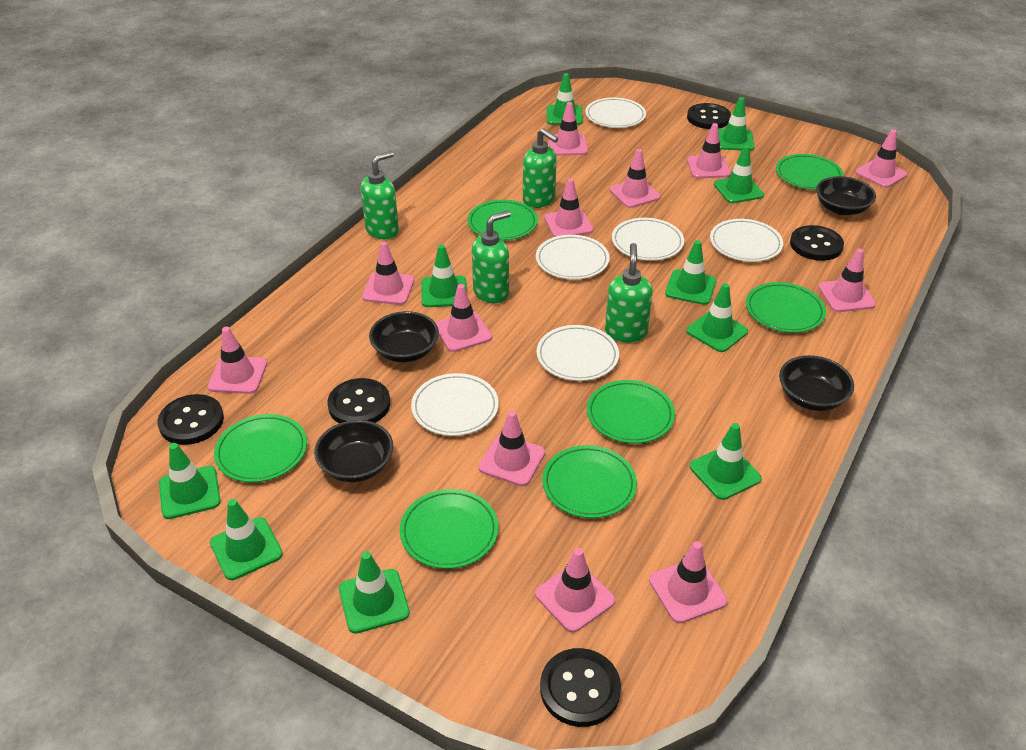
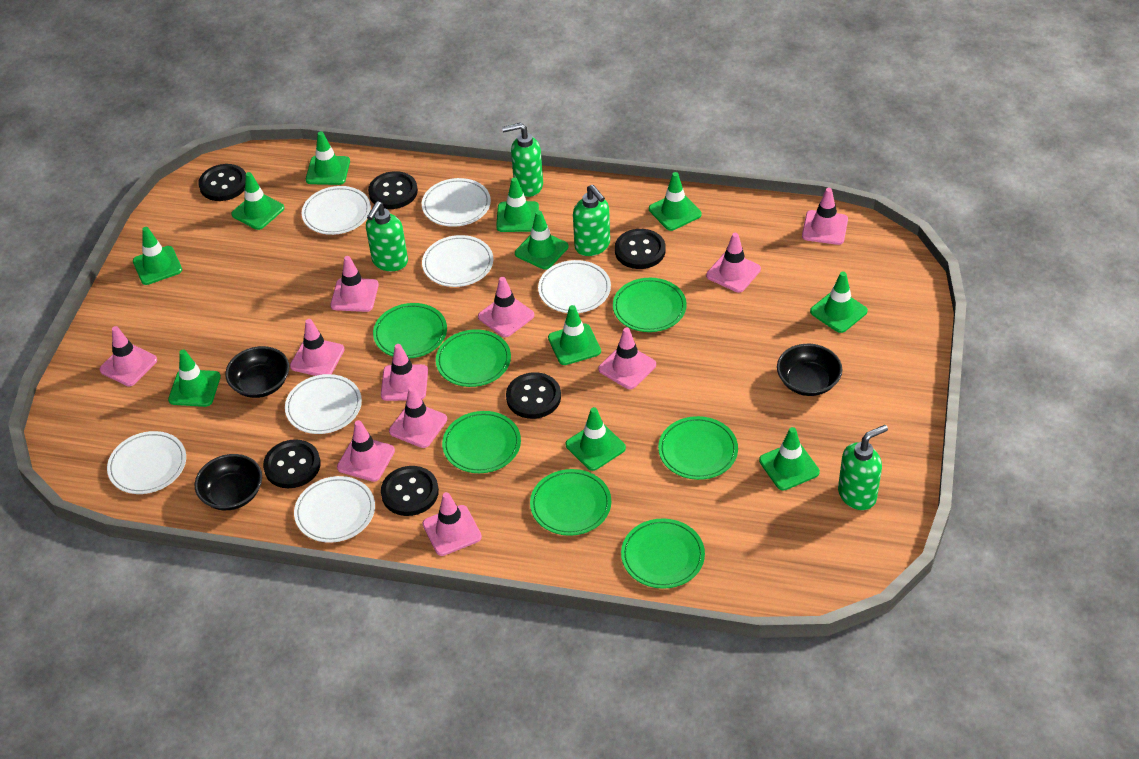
black bowl: 4 -> 3
black button: 5 -> 6
green traffic cone: 10 -> 11
pink traffic cone: 12 -> 11
white plate: 6 -> 7

